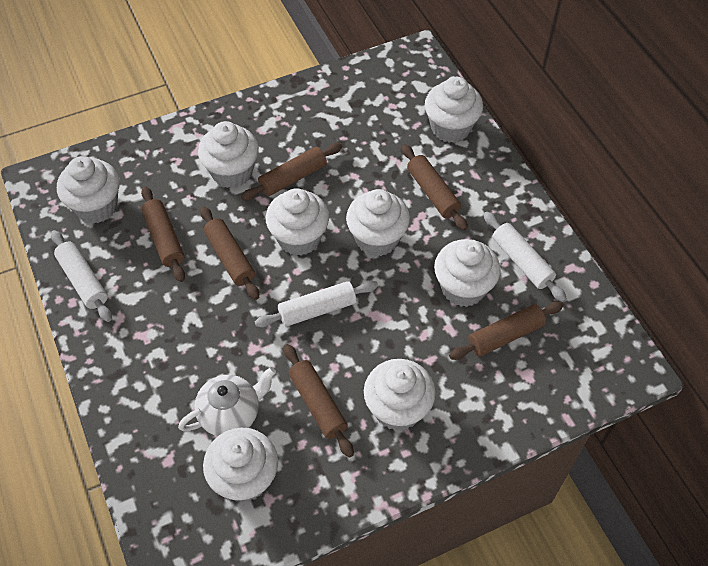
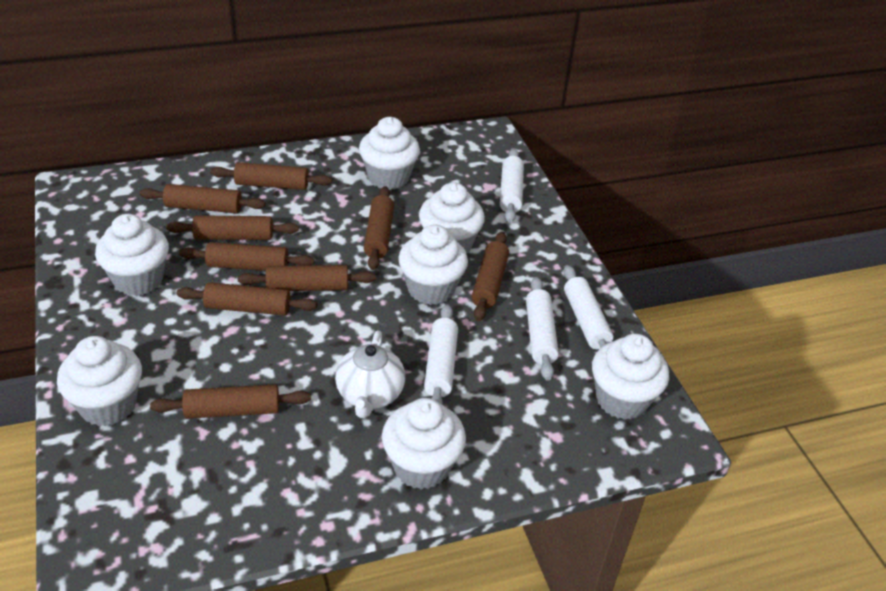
brown rolling pin: 6 -> 9
white cupcake: 8 -> 7
white rolling pin: 3 -> 4

